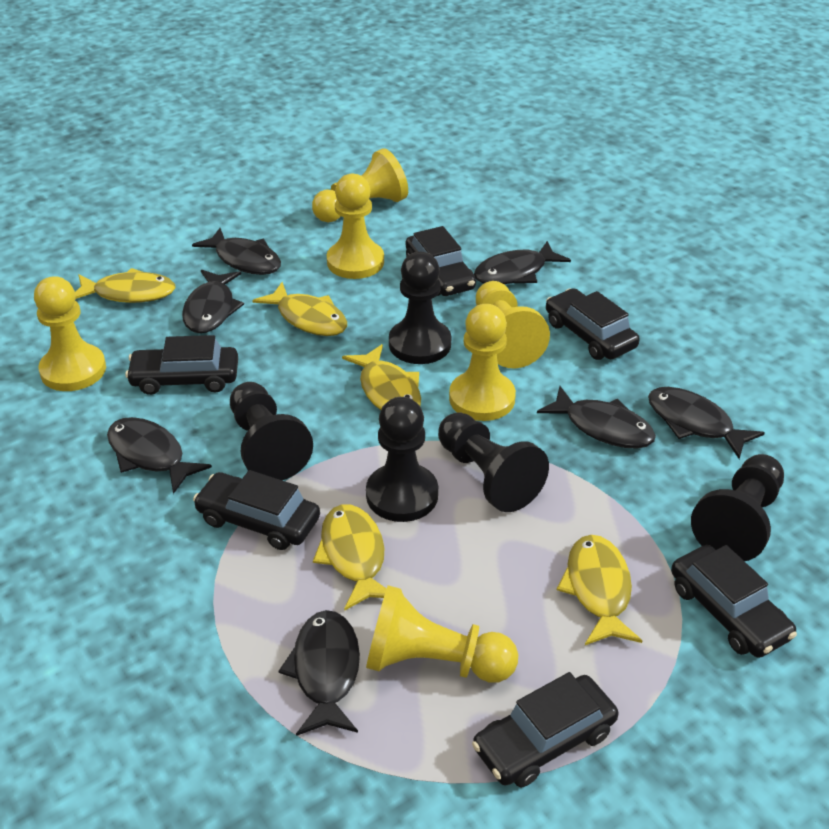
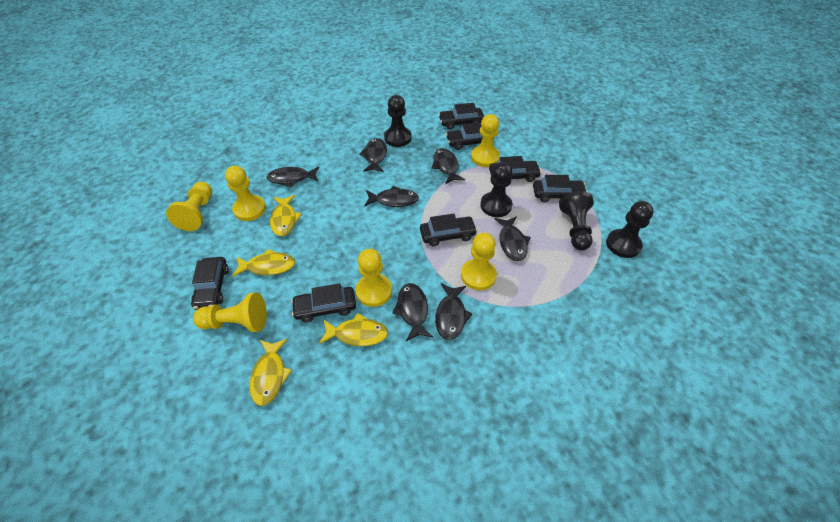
black car: 6 -> 7
black pawn: 5 -> 4
yellow fish: 5 -> 4

